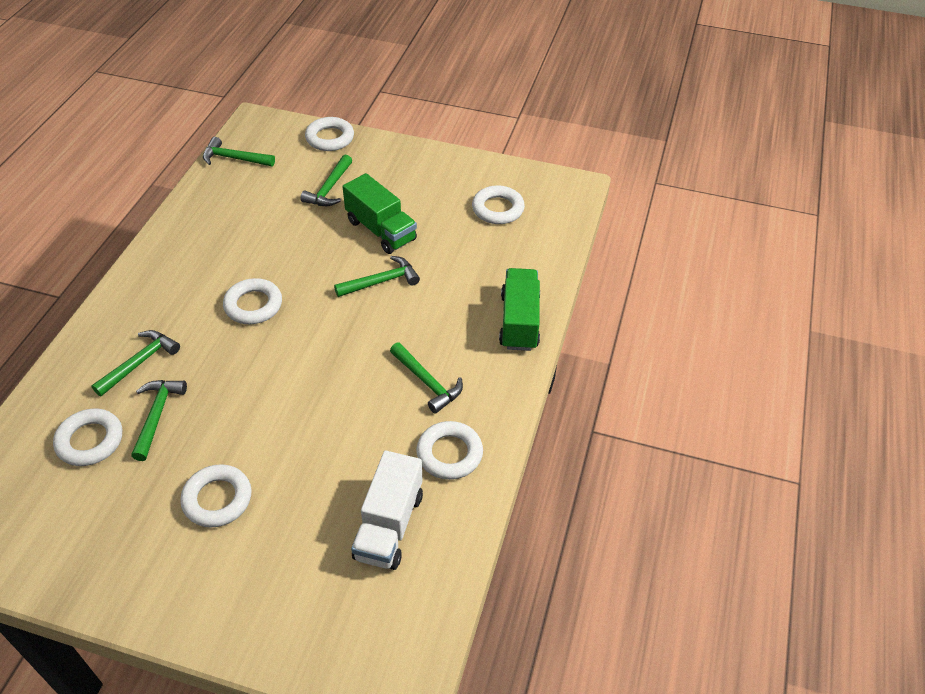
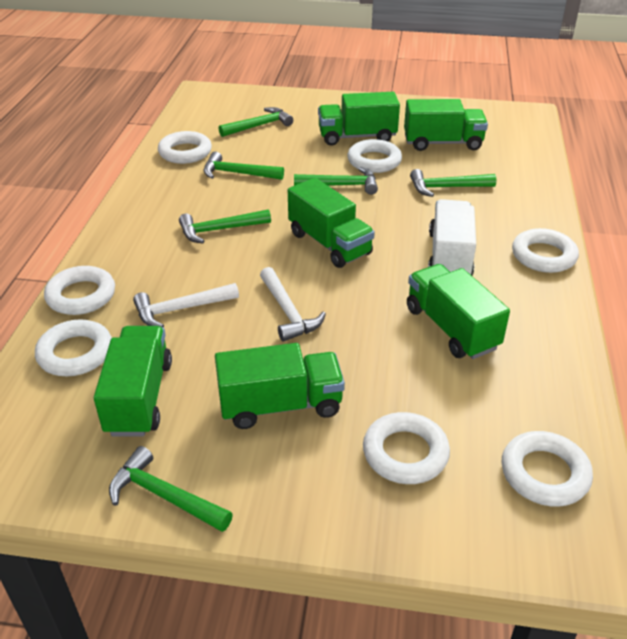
green truck: 2 -> 6
white hammer: 0 -> 2
white ring: 6 -> 7

